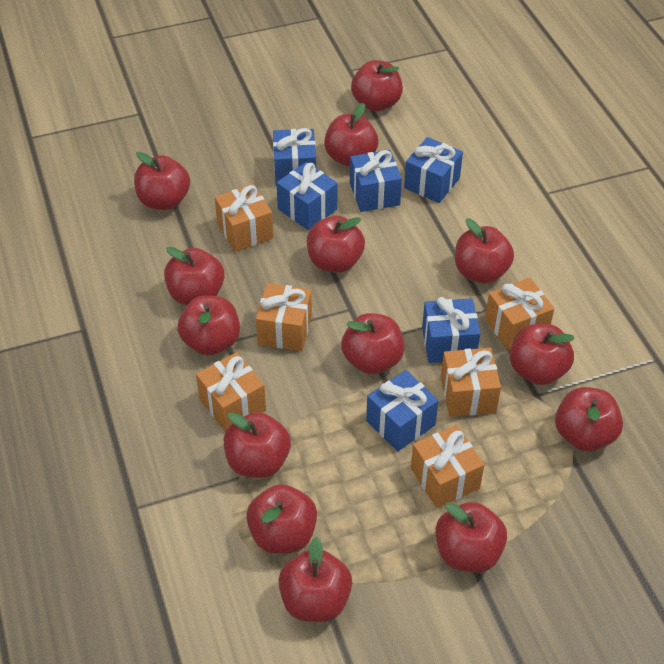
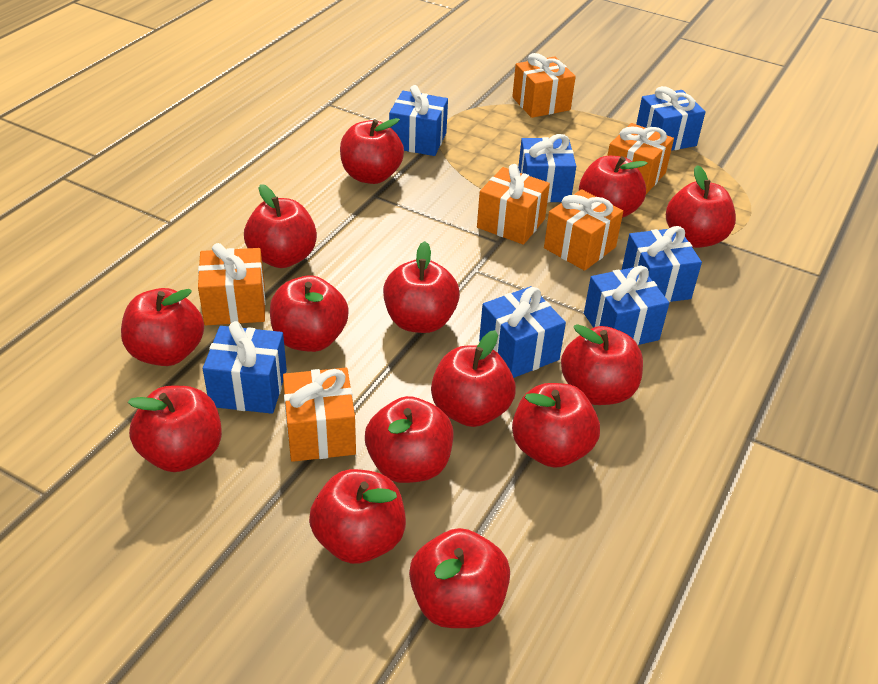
blue gift: 6 -> 7

